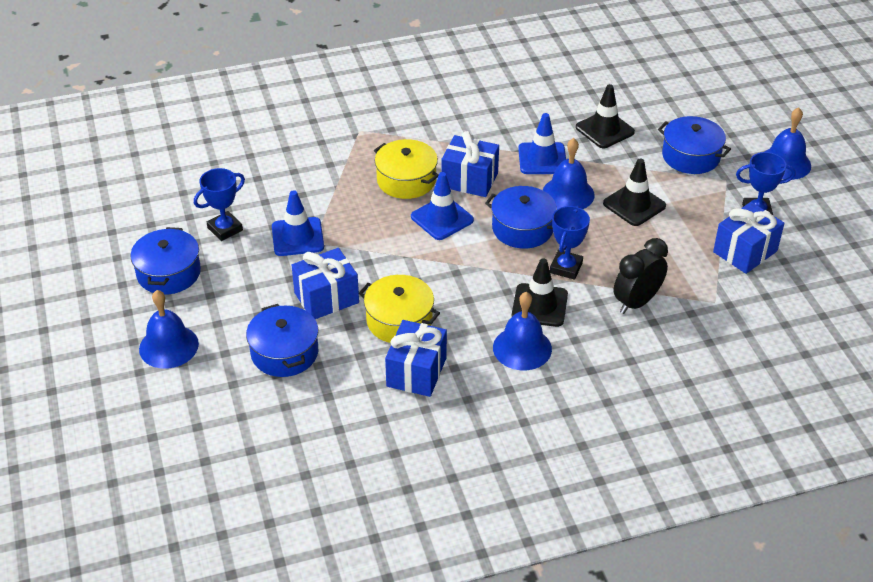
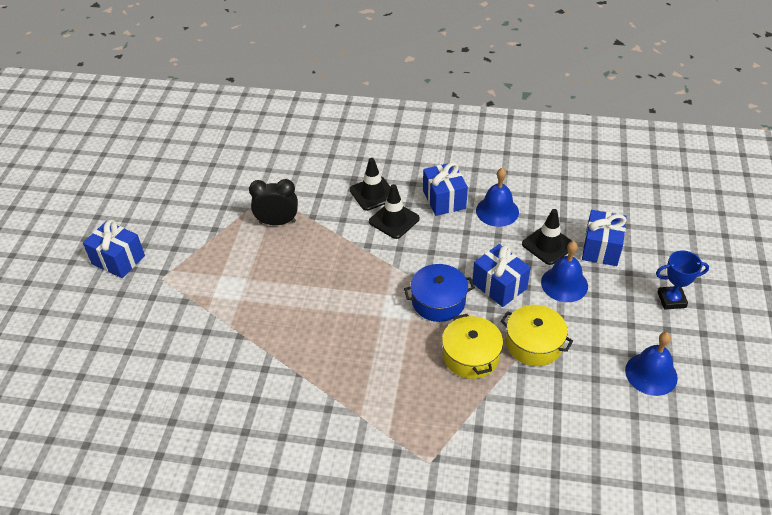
blue bell: 4 -> 3
blue pot: 4 -> 1
blue traffic cone: 3 -> 0
blue trophy: 3 -> 1

